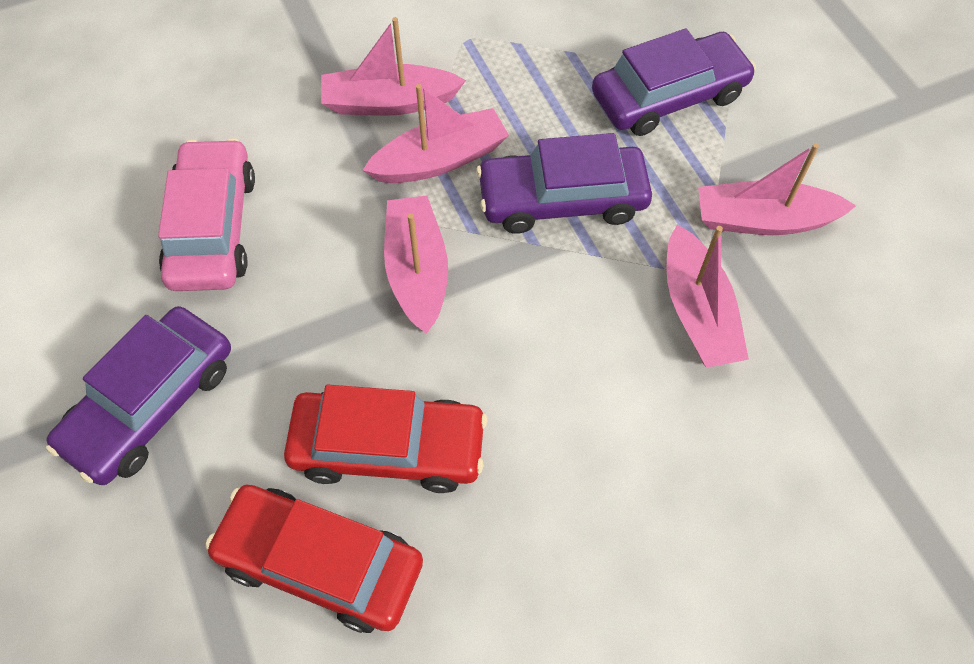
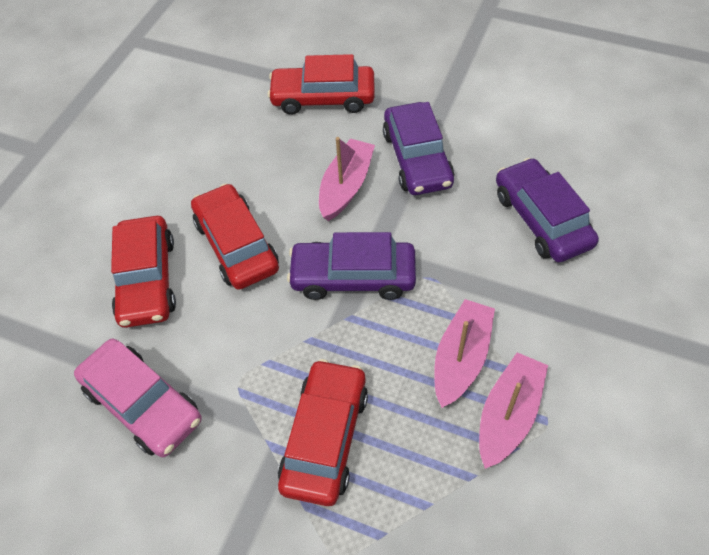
pink boat: 5 -> 3
red car: 2 -> 4

